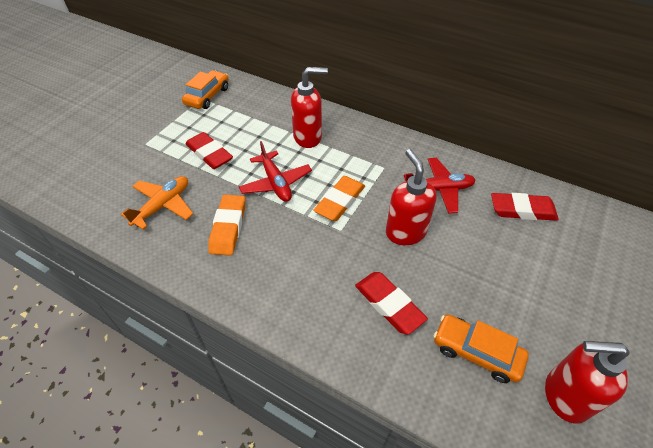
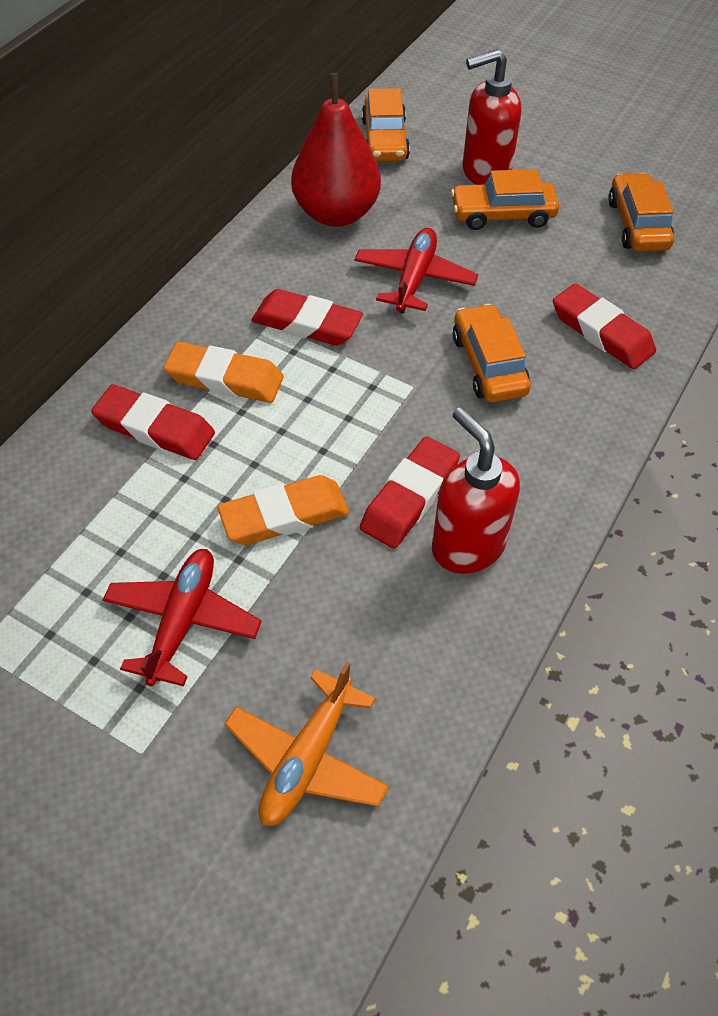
orange car: 2 -> 4
red eraser: 3 -> 4
red pear: 0 -> 1
red soap dispenser: 3 -> 2

